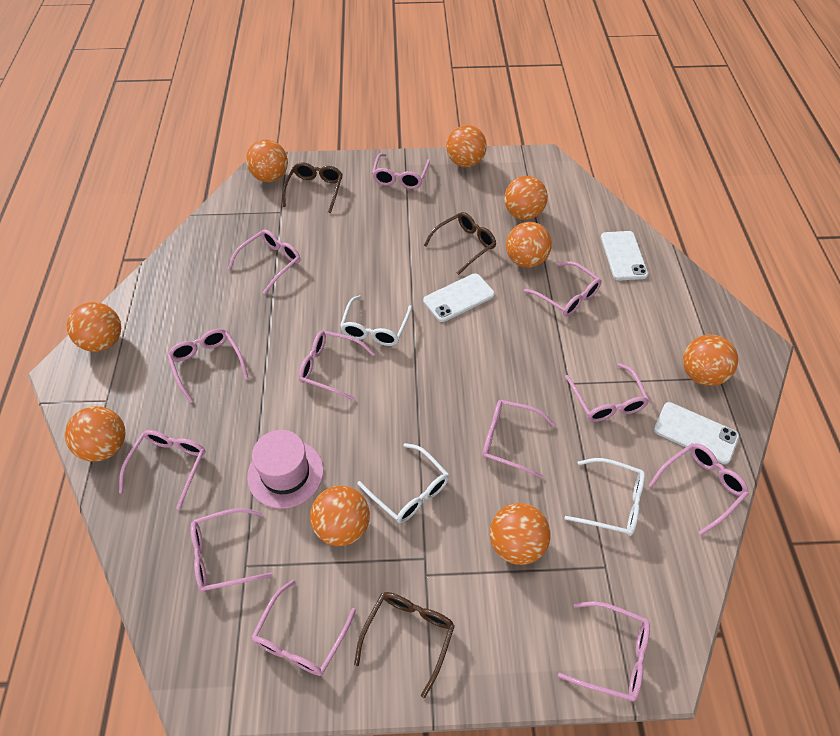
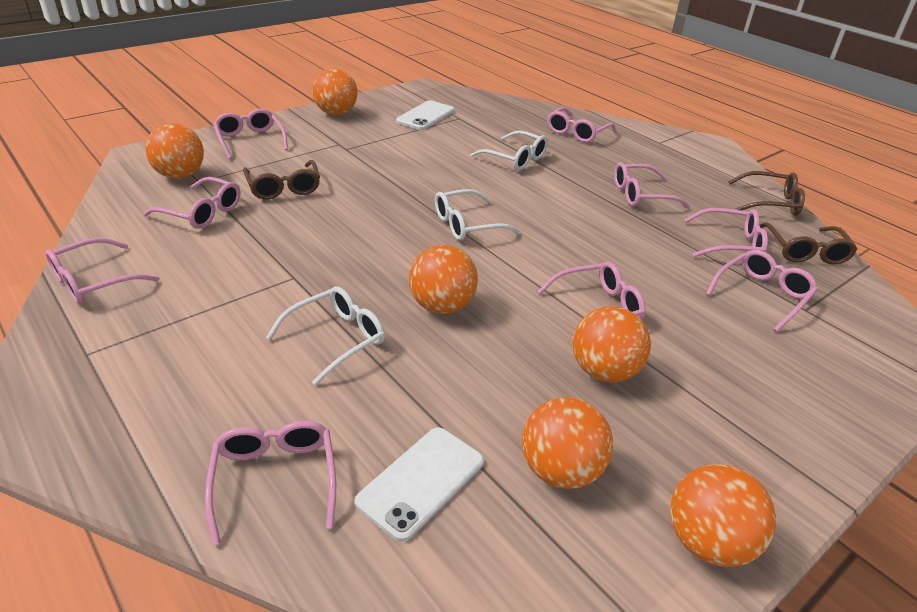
orange ball: 9 -> 6
pink glasses: 12 -> 9
pink hat: 1 -> 0
white phone: 3 -> 2

